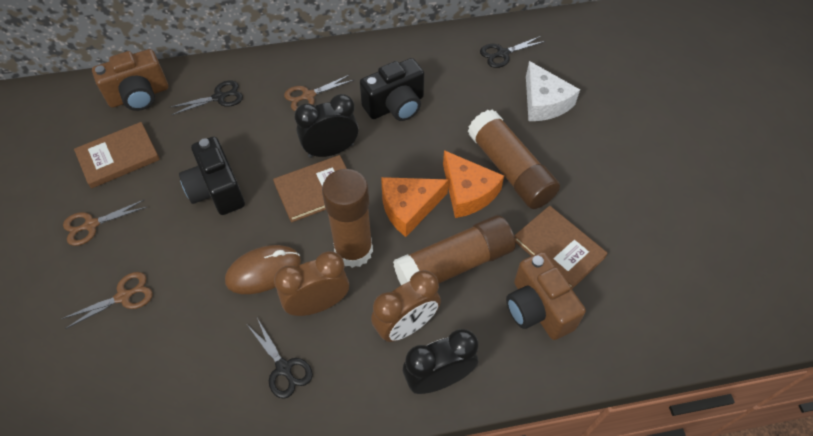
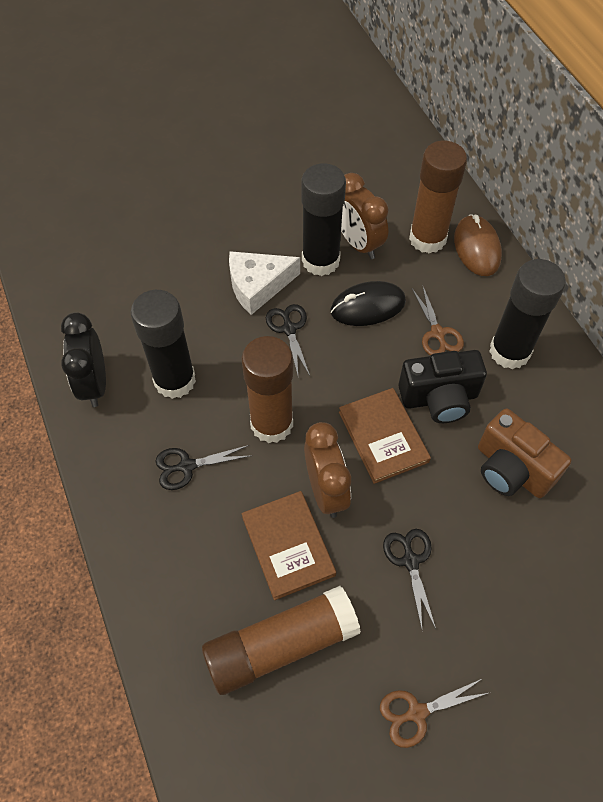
black camera: 2 -> 1
black clock: 2 -> 1
black glue stick: 0 -> 3
black mouse: 0 -> 1
brown book: 3 -> 2
brown camera: 2 -> 1
brown scissors: 3 -> 2
orange cheese: 2 -> 0

